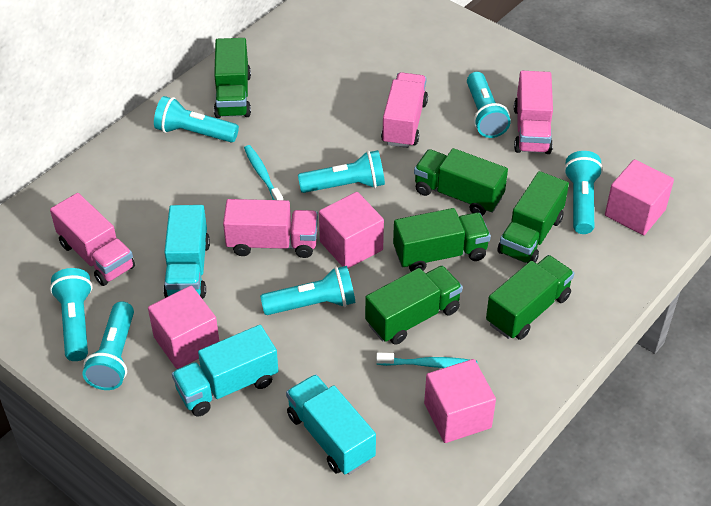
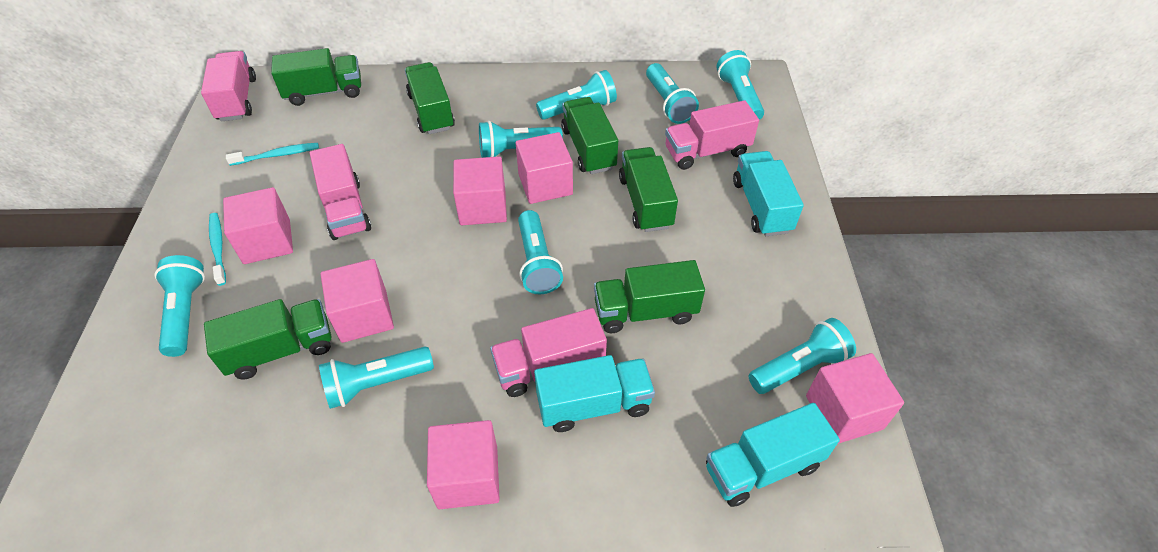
pink cube: 4 -> 6
turquoise flashlight: 7 -> 8

